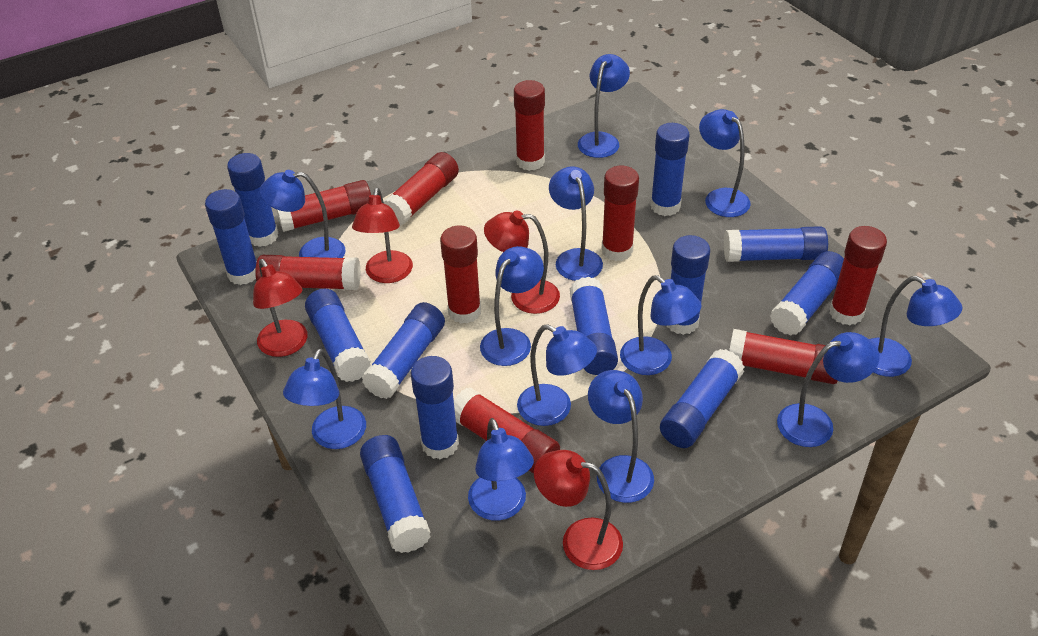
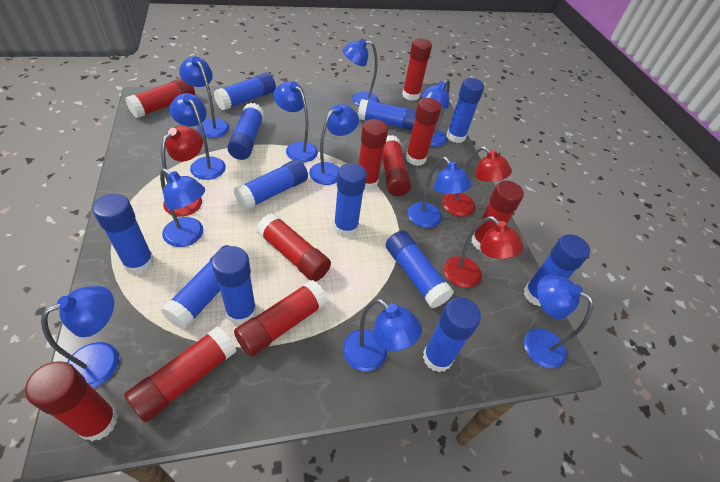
blue lamp: 12 -> 11
red glue stick: 9 -> 10
red lamp: 4 -> 3

